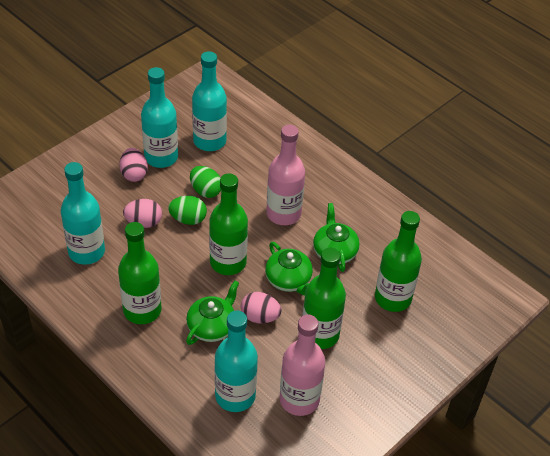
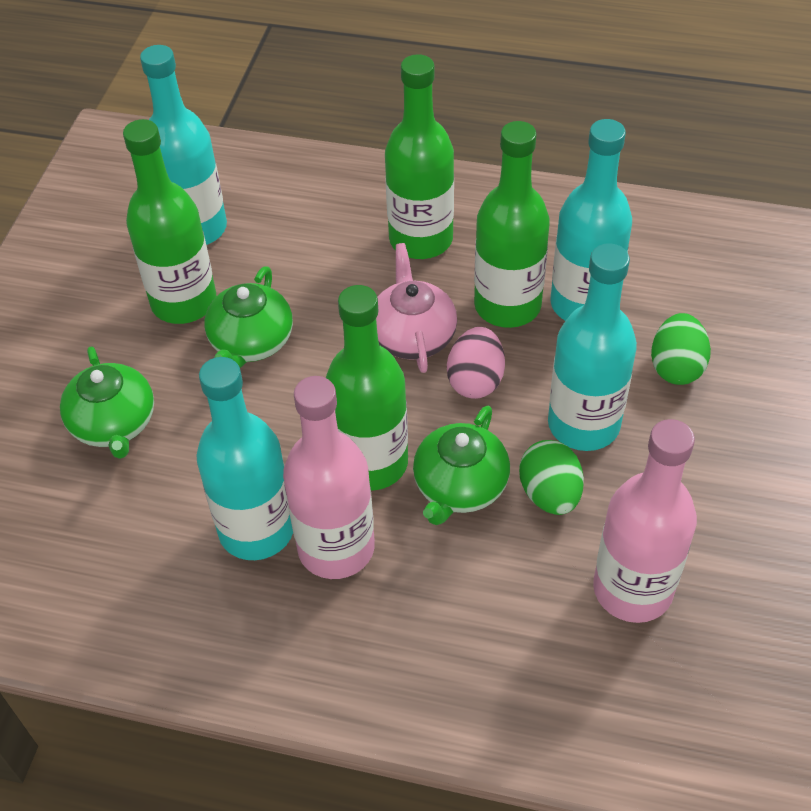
pink egg: 3 -> 1
pink teapot: 0 -> 1

